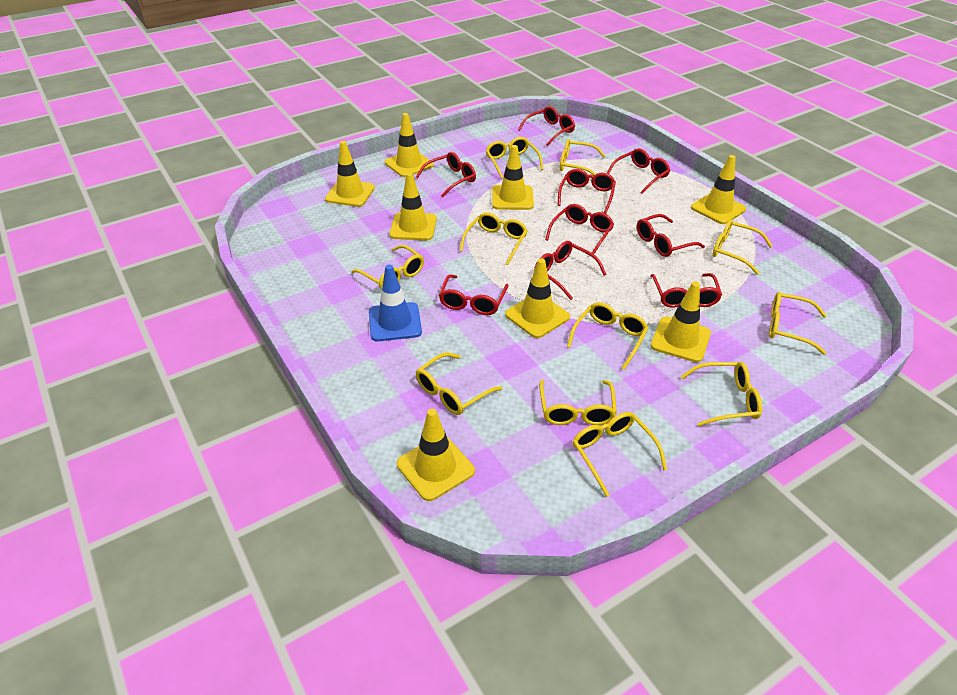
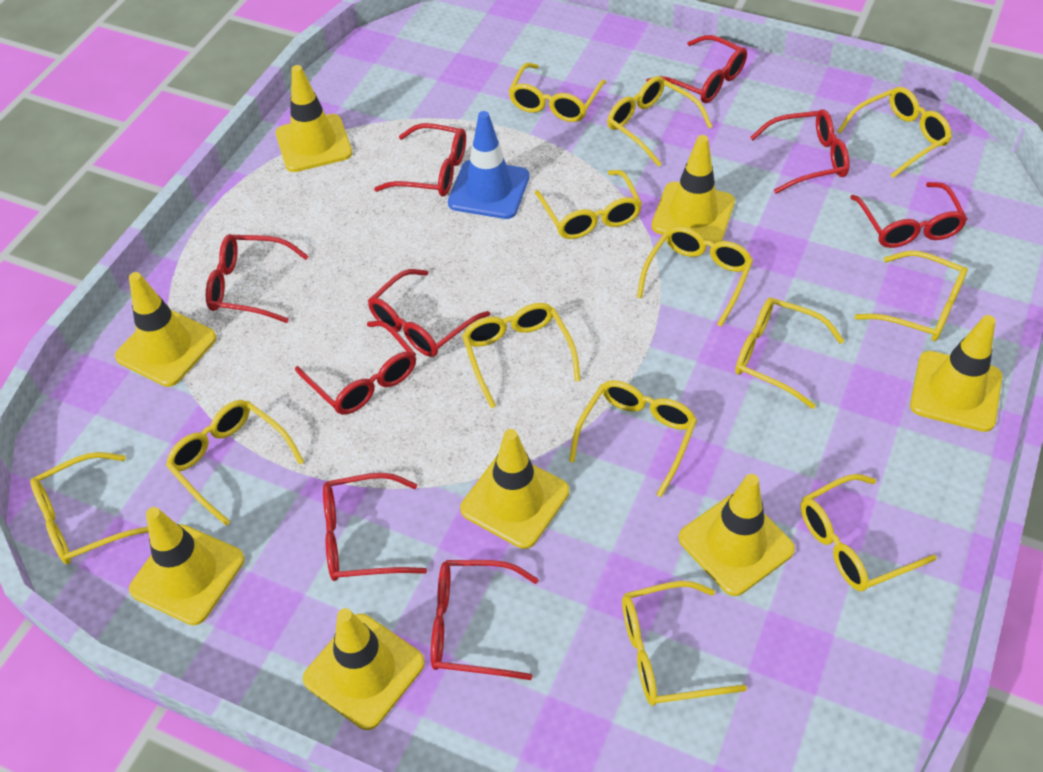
yellow glasses: 11 -> 13

